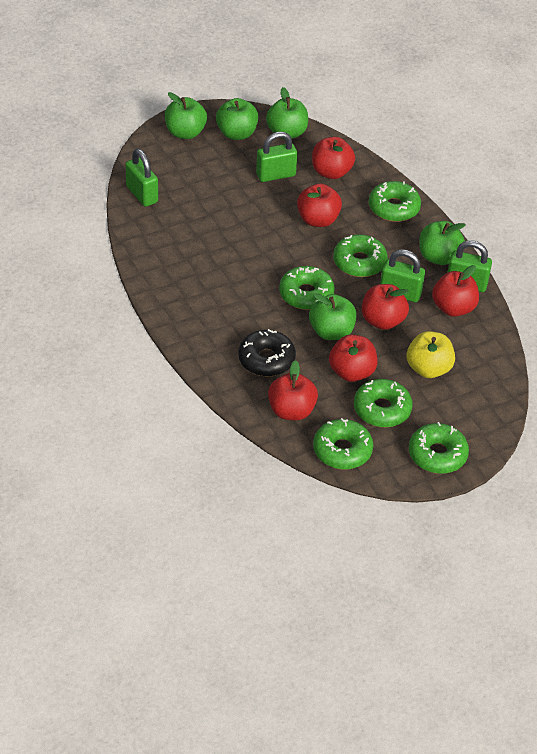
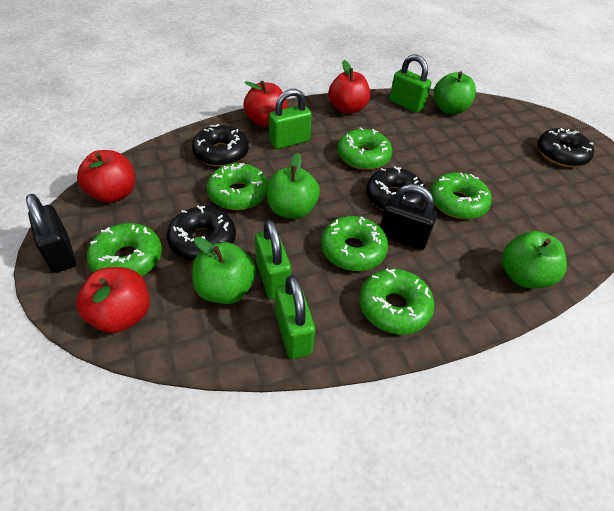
black donut: 1 -> 4
black padlock: 0 -> 2
green apple: 5 -> 4
red apple: 6 -> 4
yellow apple: 1 -> 0

